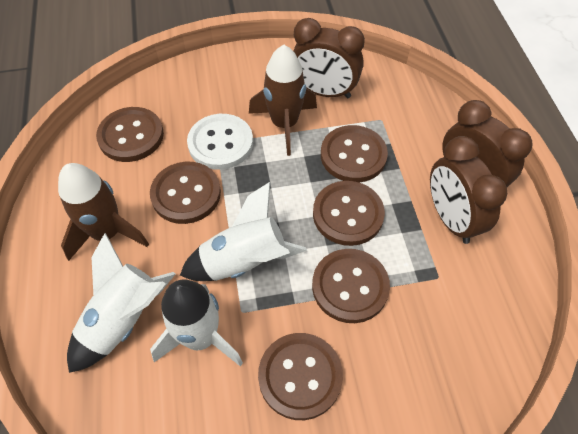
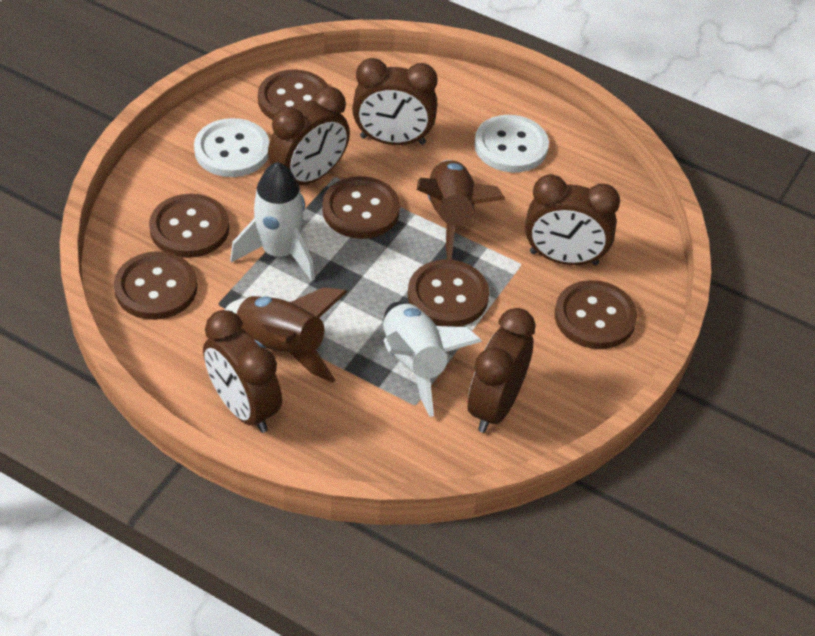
brown clock: 3 -> 5
white button: 1 -> 2
white rocket: 3 -> 2

